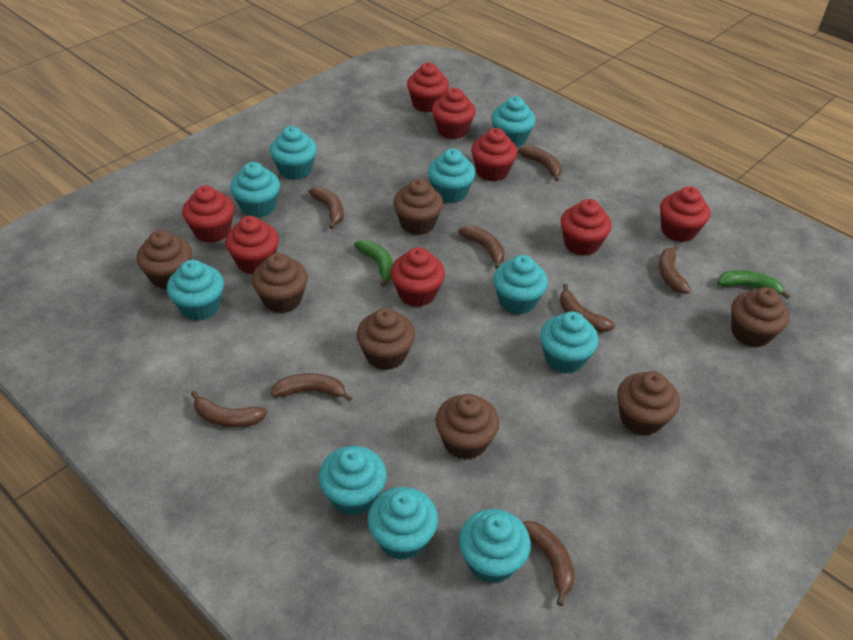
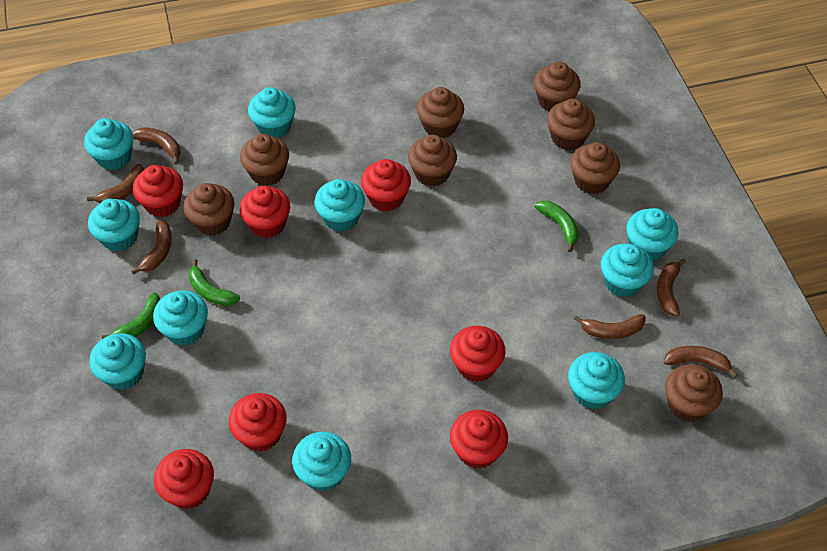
brown banana: 8 -> 6
brown cupcake: 7 -> 8
green banana: 2 -> 3
red cupcake: 8 -> 7

